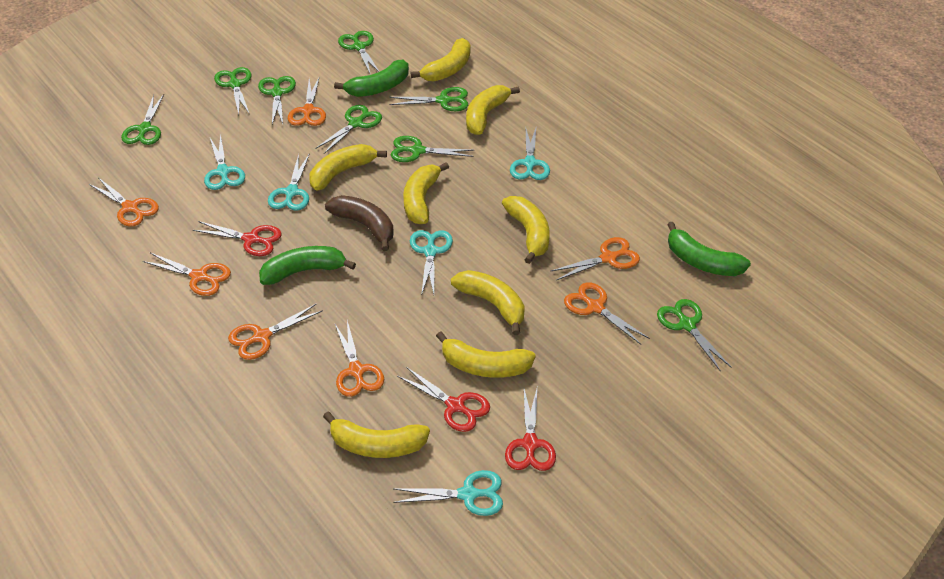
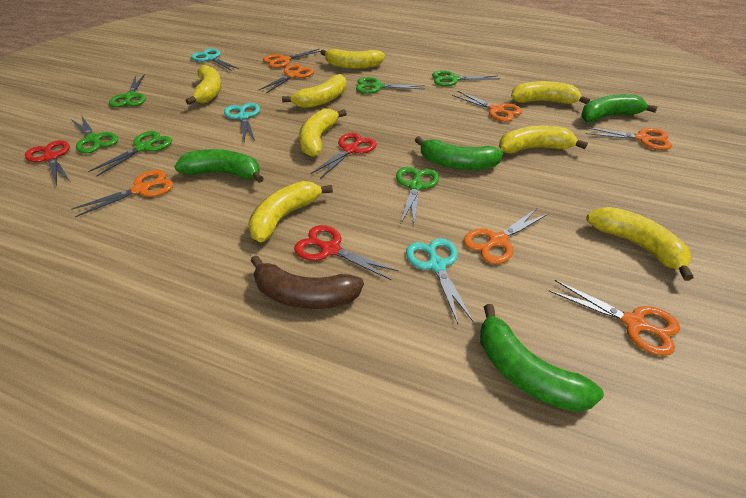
green banana: 3 -> 4
green scissors: 8 -> 6
turquoise scissors: 5 -> 3

